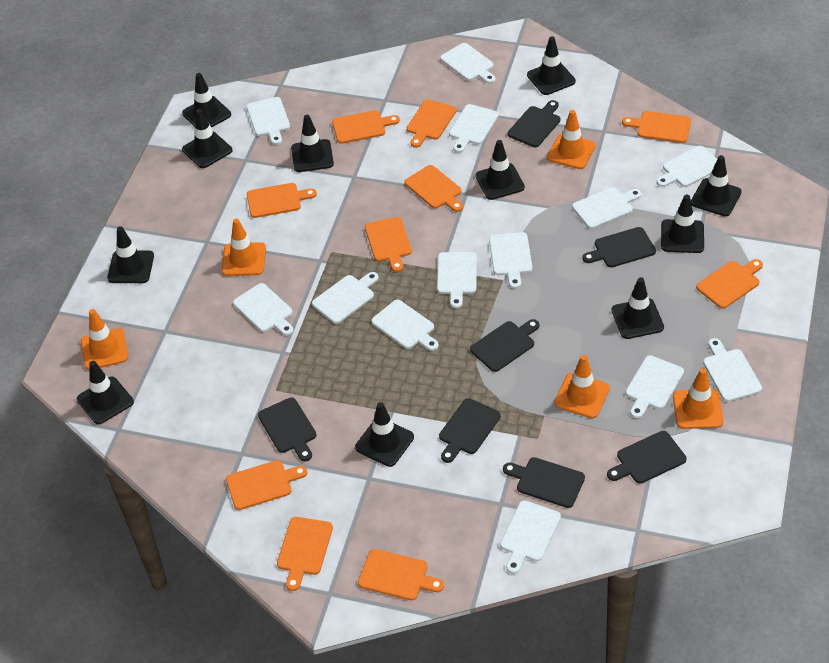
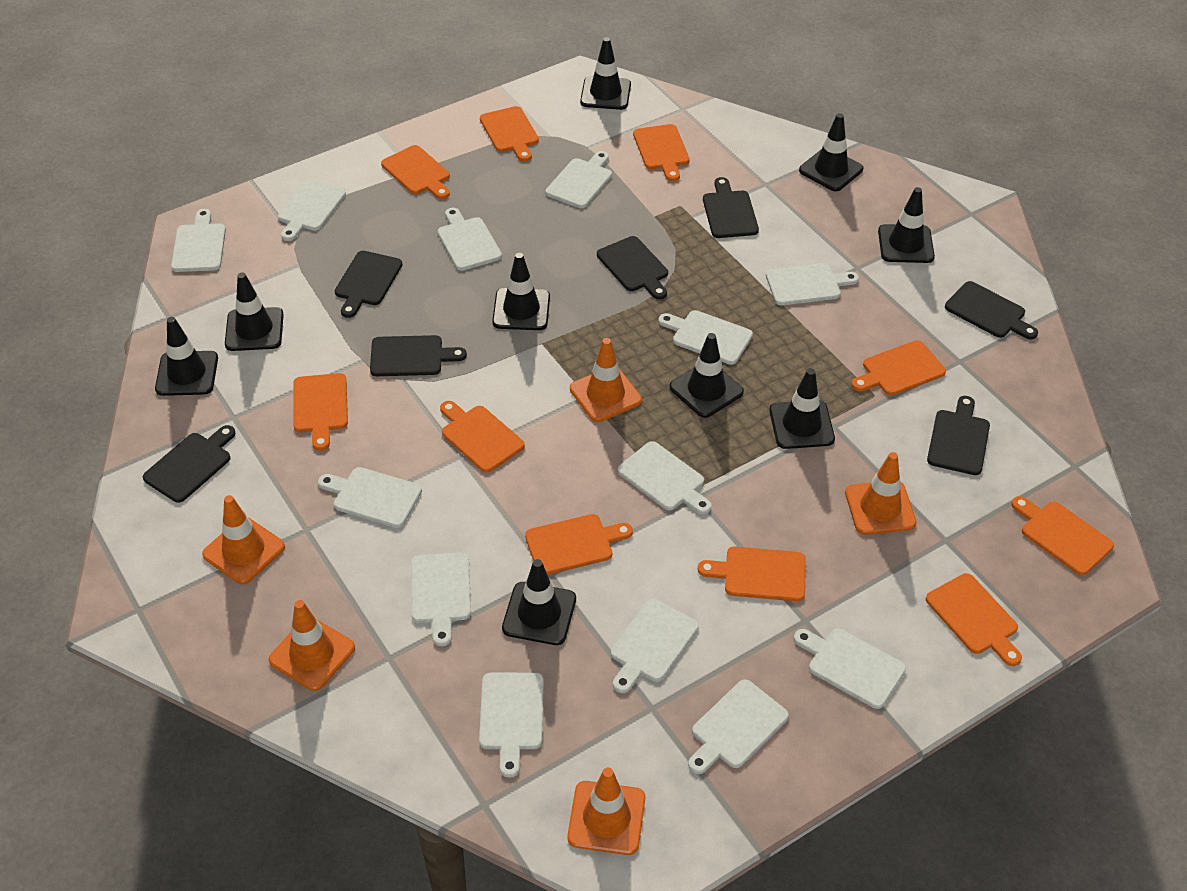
black traffic cone: 11 -> 9

